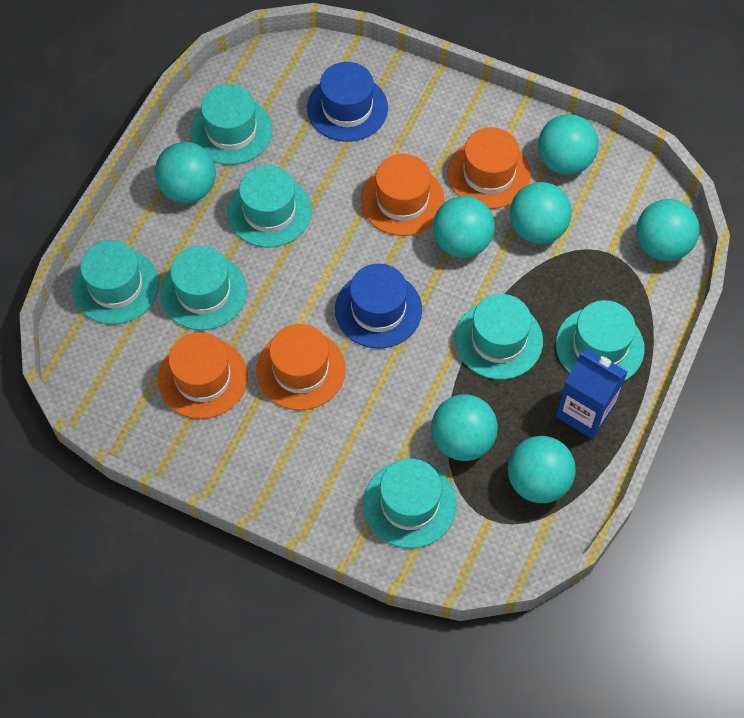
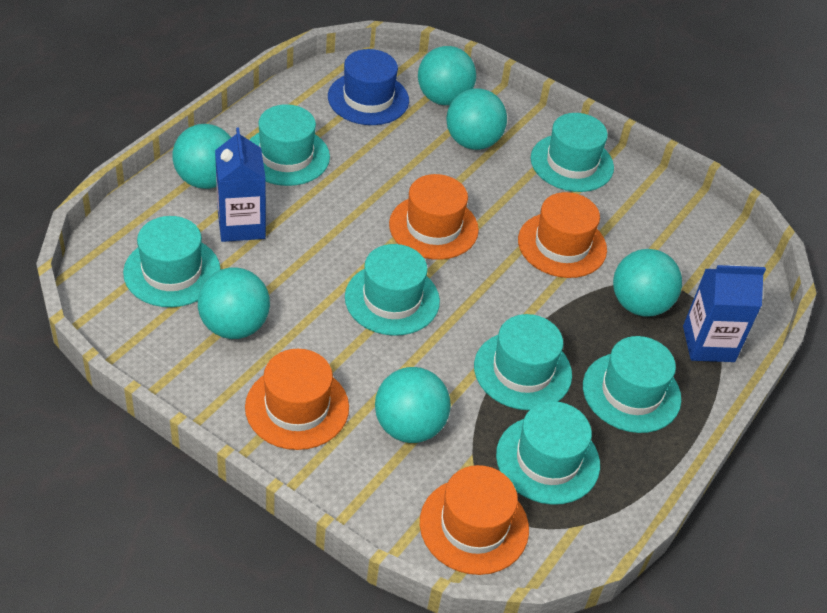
blue carton: 1 -> 2
blue hat: 2 -> 1
turquoise ball: 7 -> 6

